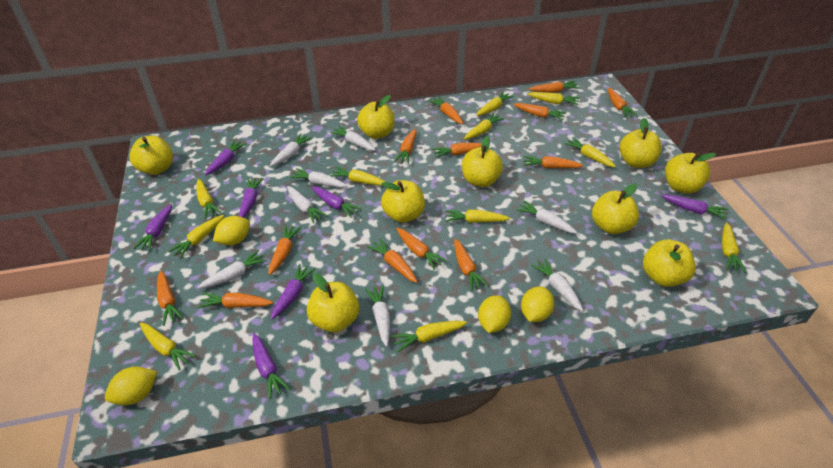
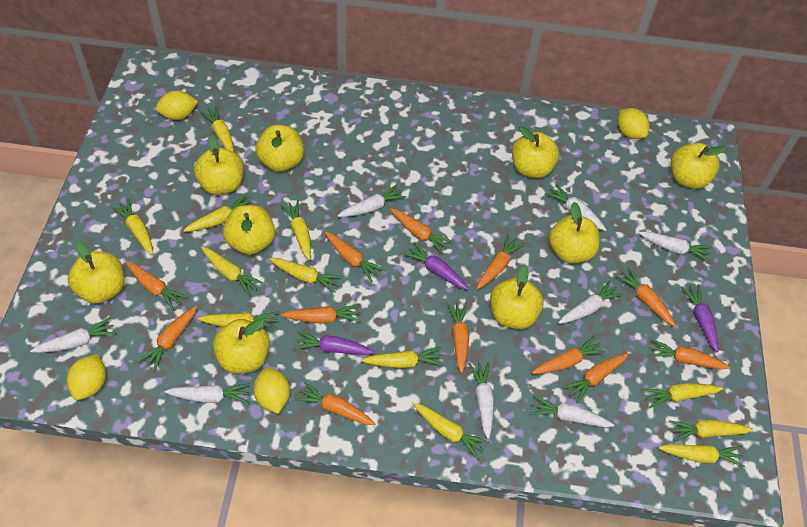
orange carrot: 13 -> 12
purple carrot: 7 -> 3
yellow carrot: 11 -> 12

